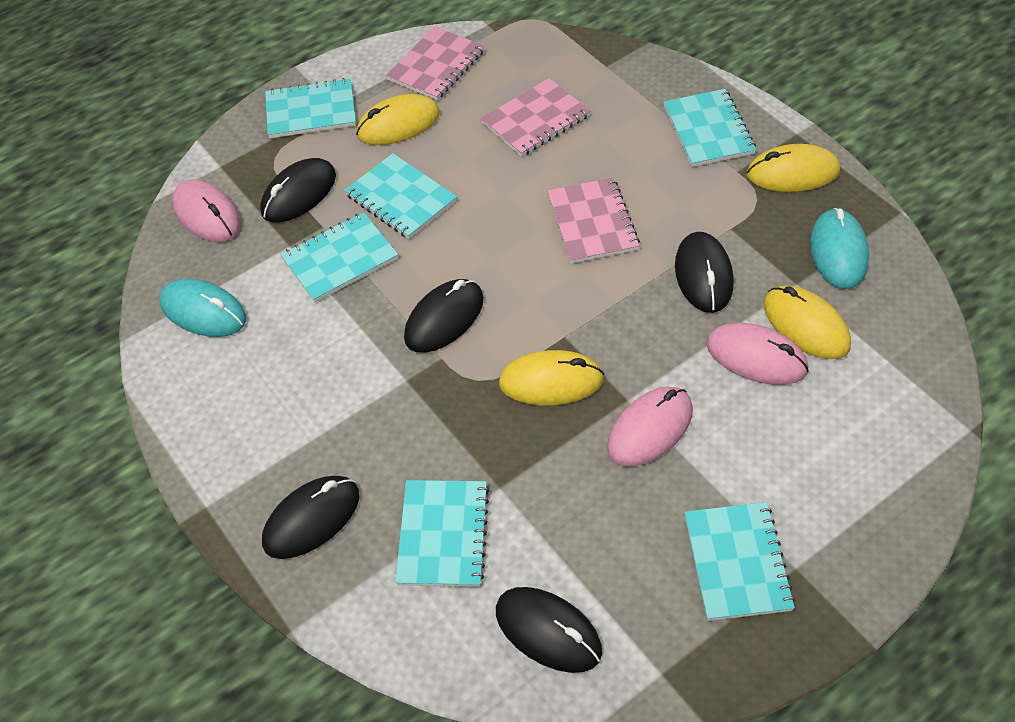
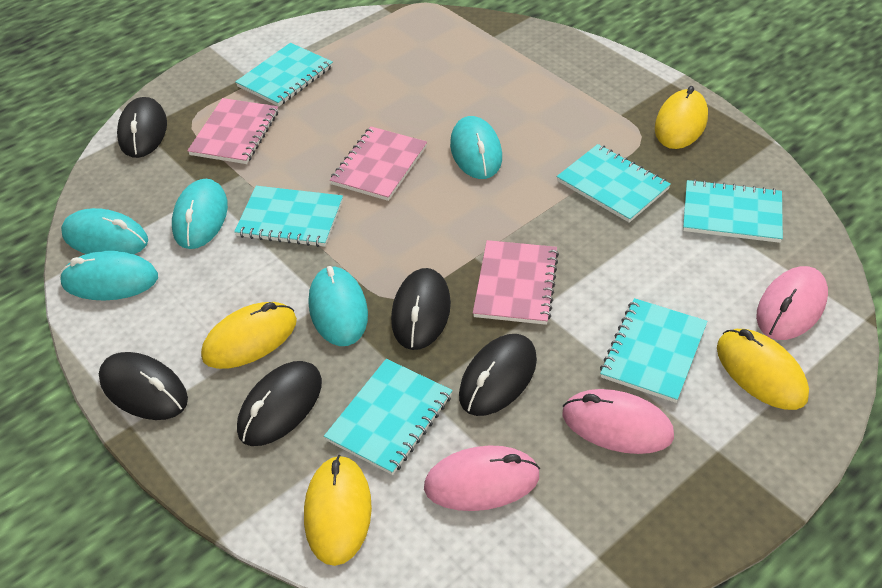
turquoise mouse: 2 -> 5

